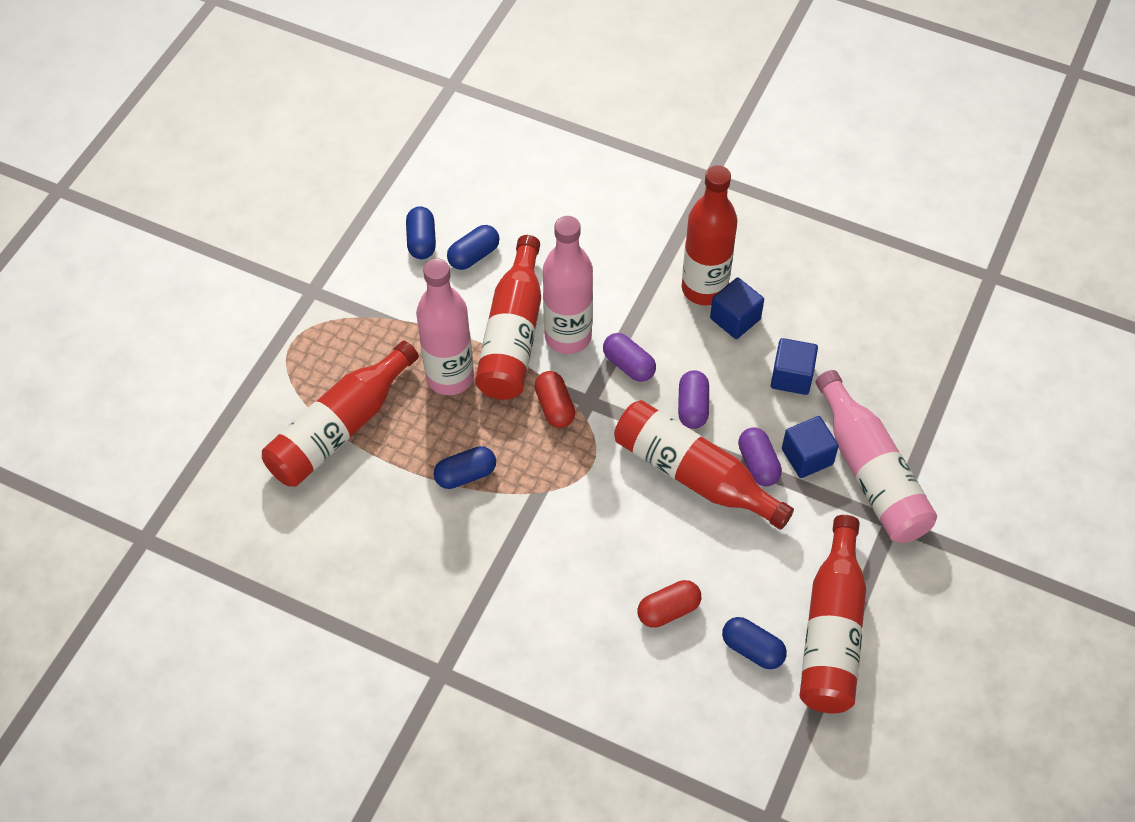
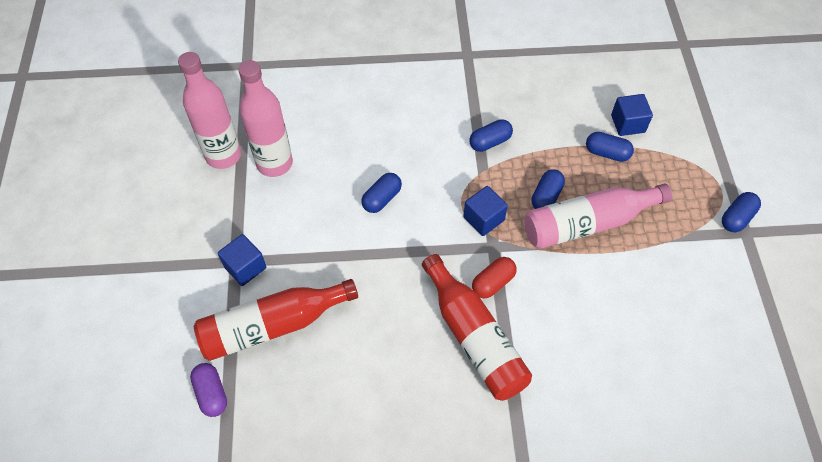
blue capsule: 4 -> 5
purple capsule: 3 -> 1
red bottle: 5 -> 2
red capsule: 2 -> 1

